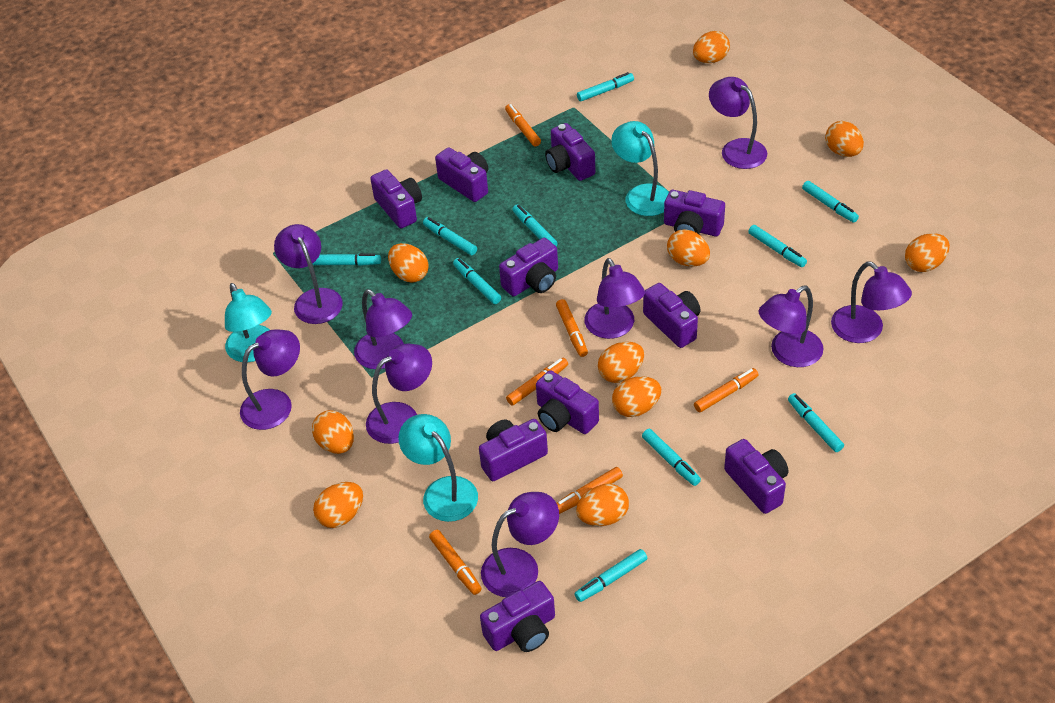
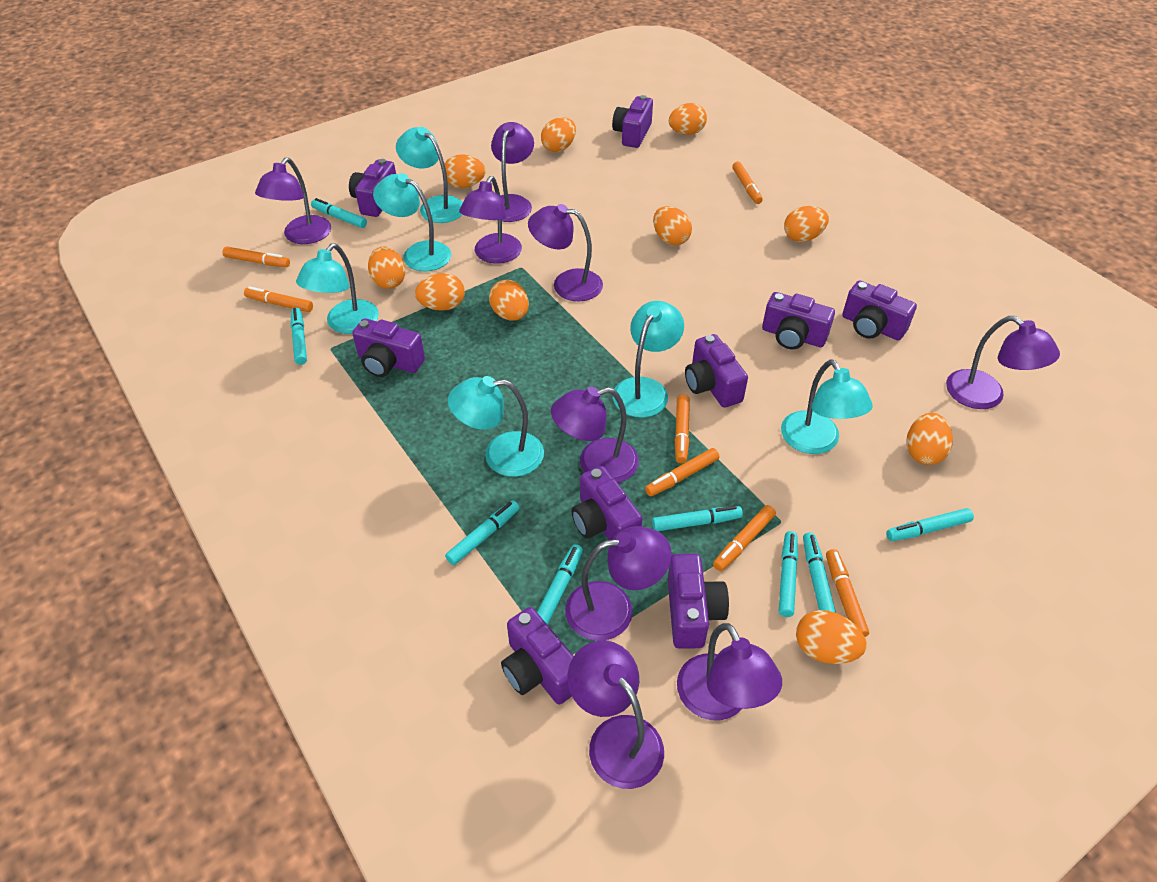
orange marker: 6 -> 7
purple camera: 10 -> 9
turquoise lamp: 3 -> 6
turquoise marker: 10 -> 8

